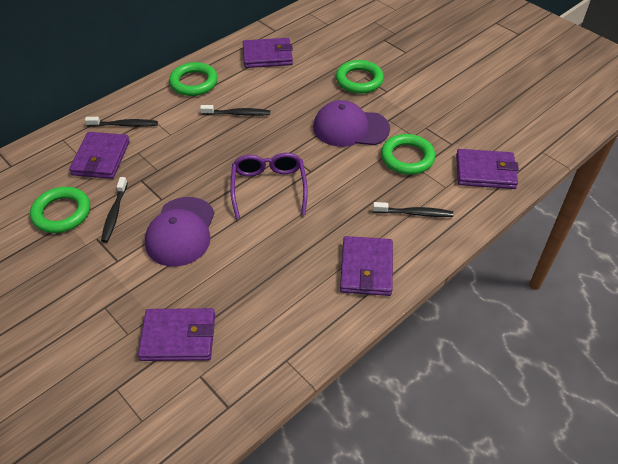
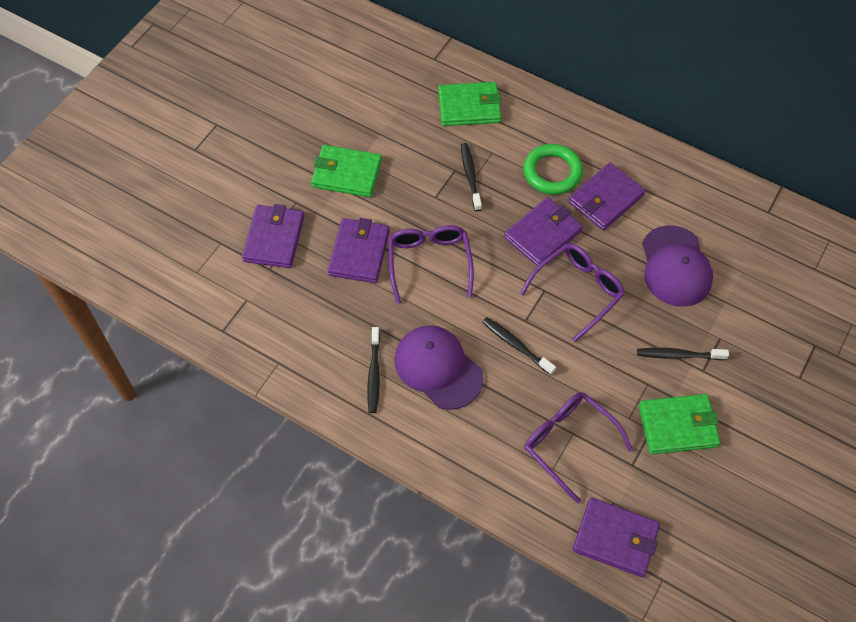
green ring: 4 -> 1
green wallet: 0 -> 3
purple glasses: 1 -> 3

